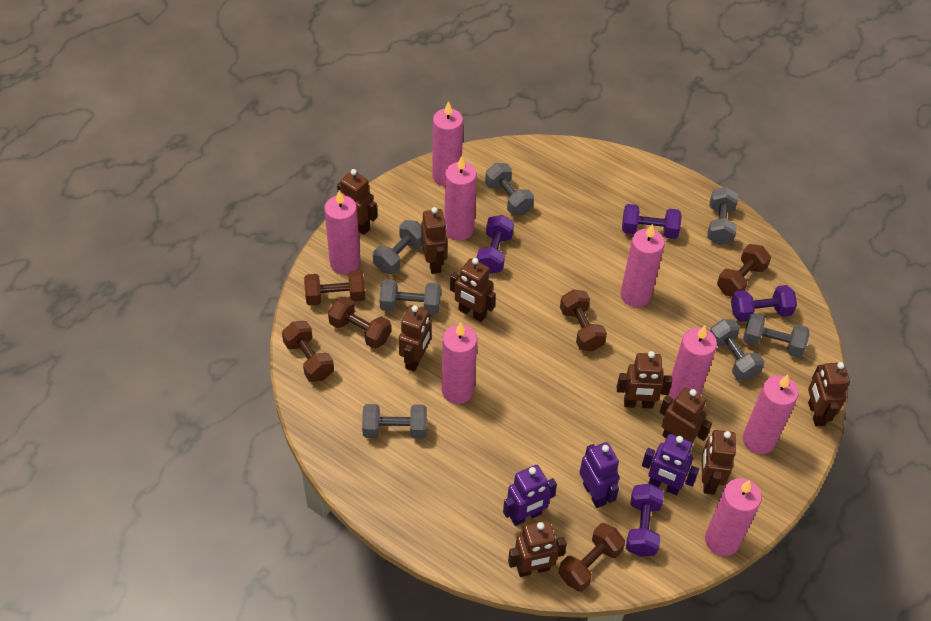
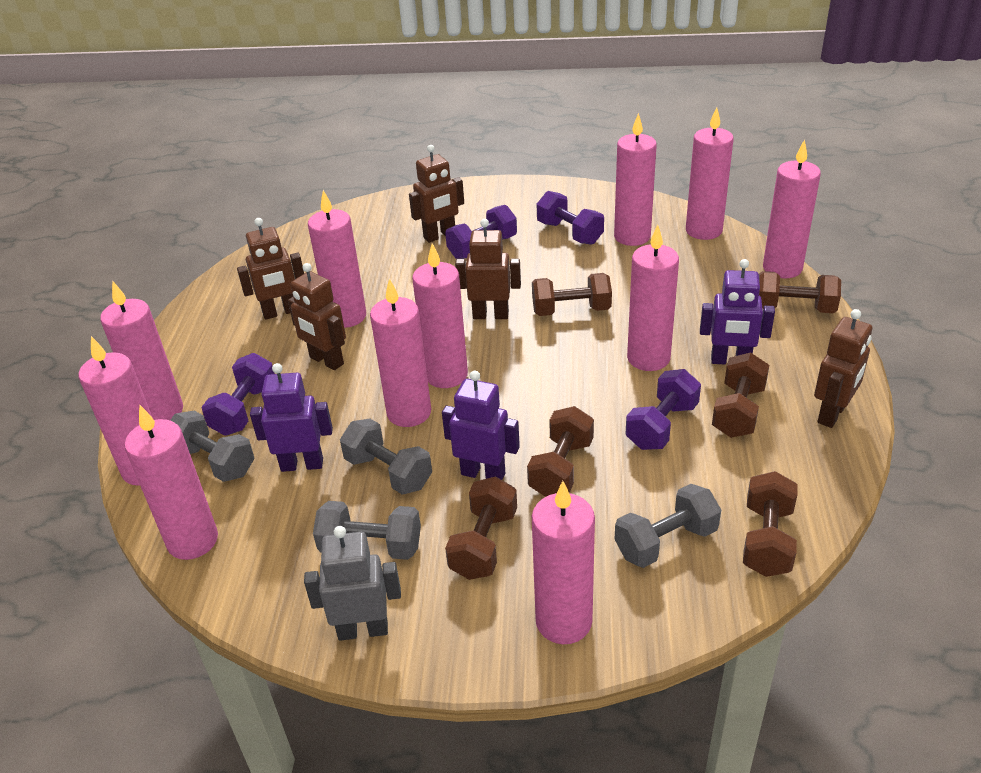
brown robot: 9 -> 5
grey dumbbell: 7 -> 4
grey robot: 0 -> 1
pink candle: 8 -> 11

